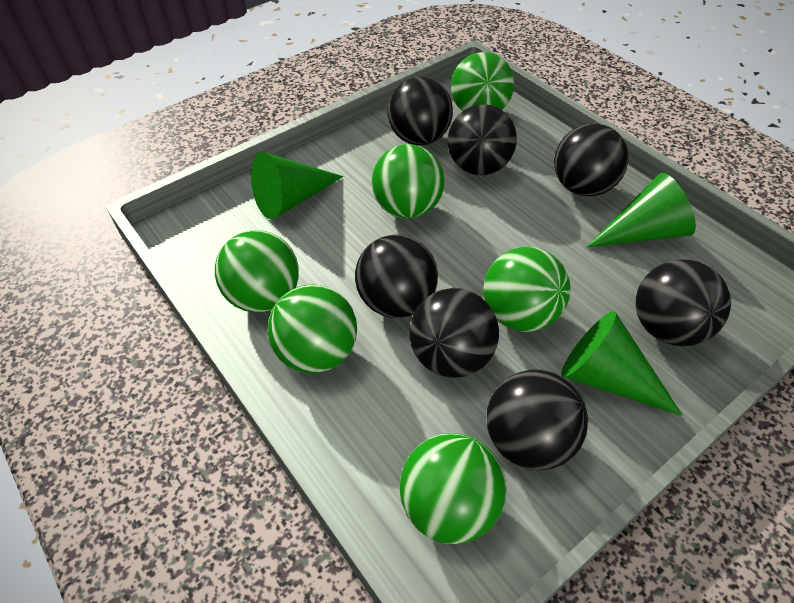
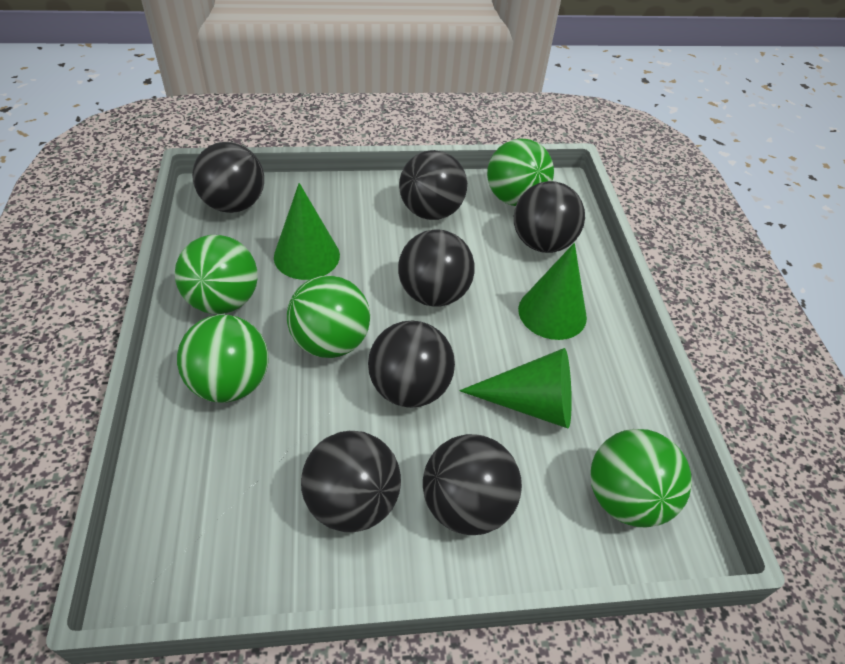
green ball: 6 -> 5

